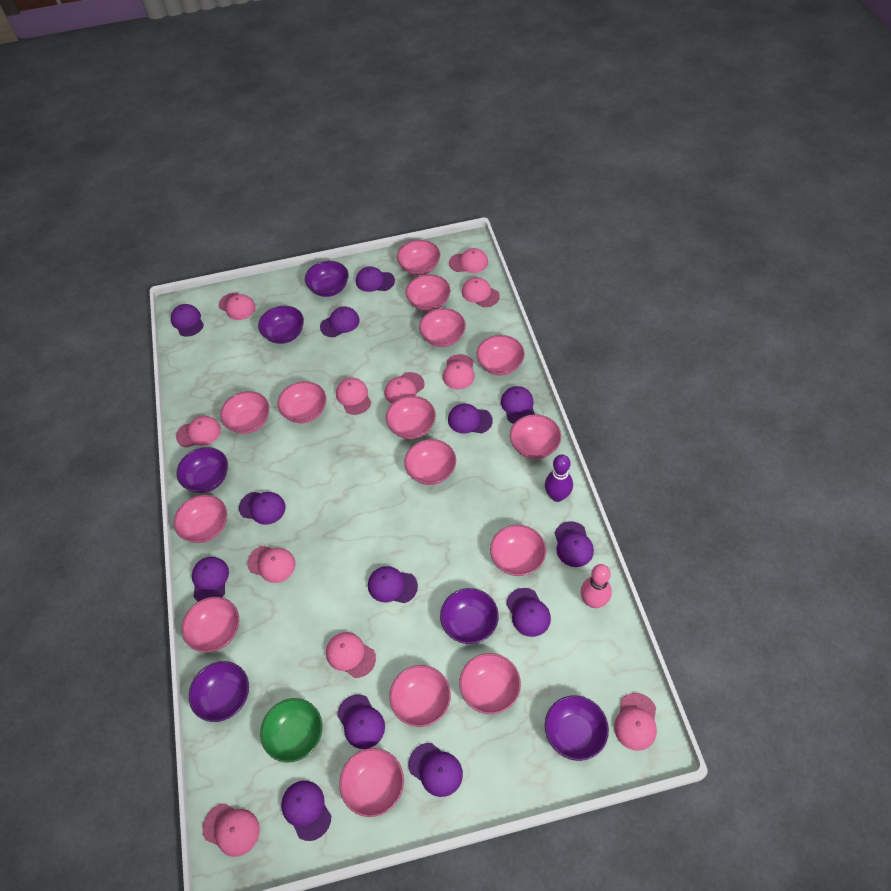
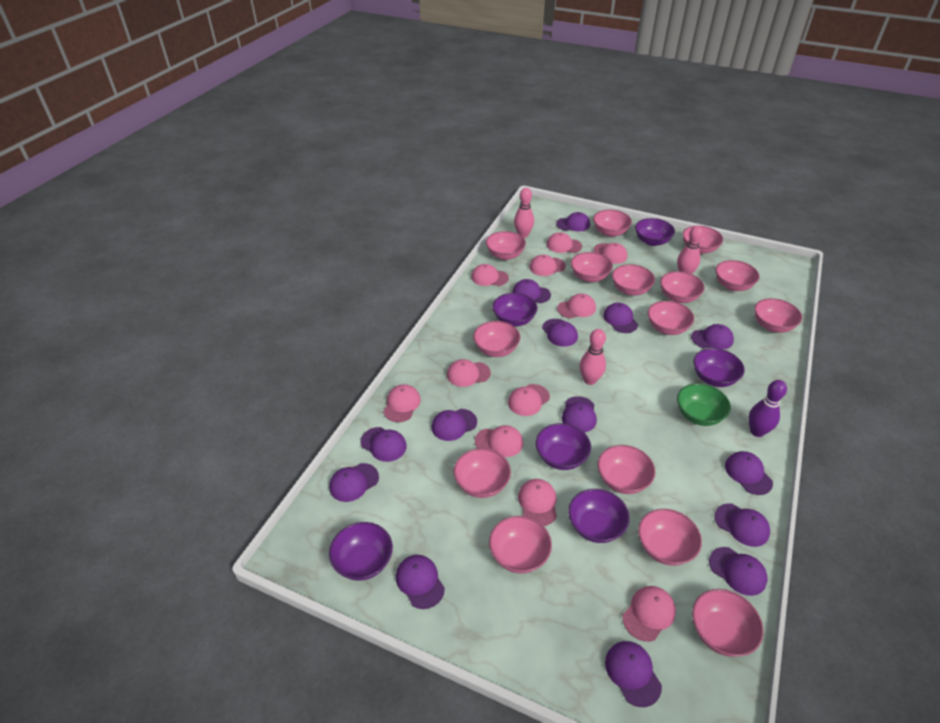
pink bowling pin: 1 -> 3
purple cap: 13 -> 14

